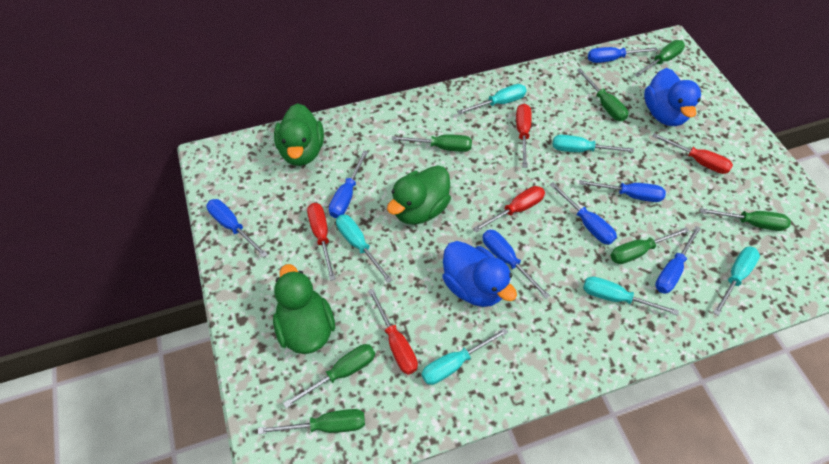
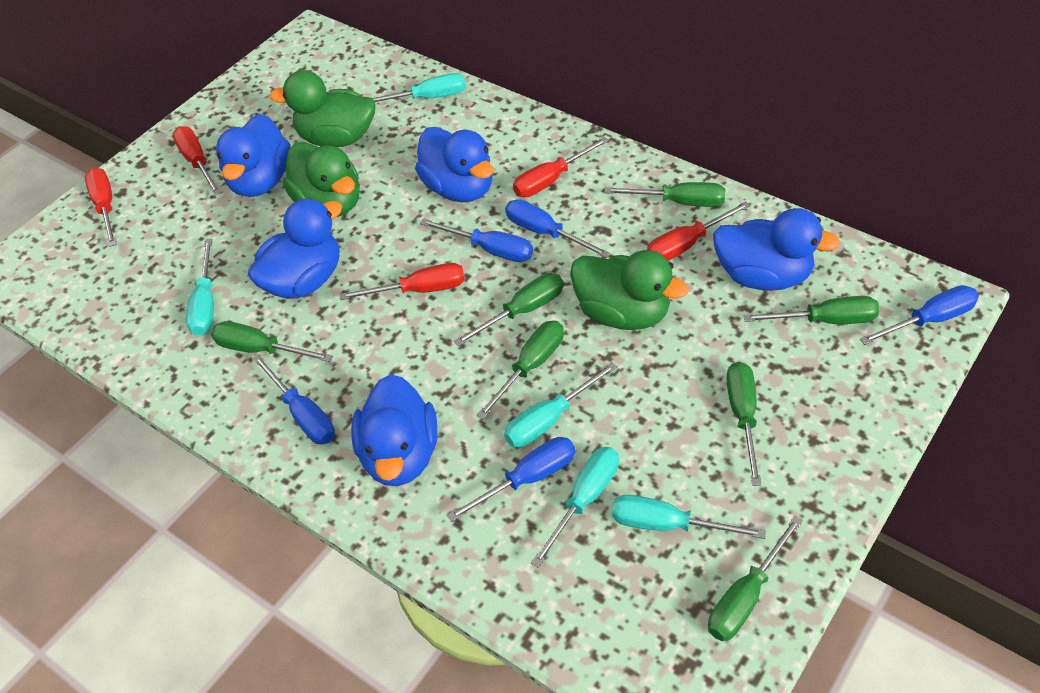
blue duck: 2 -> 5
blue screwdriver: 7 -> 5
turquoise screwdriver: 6 -> 5

